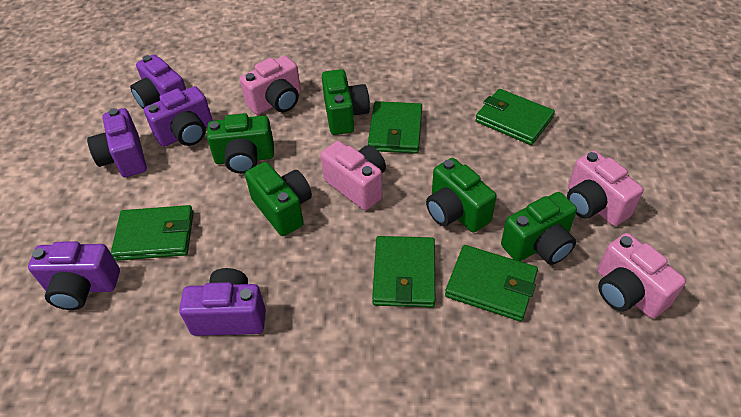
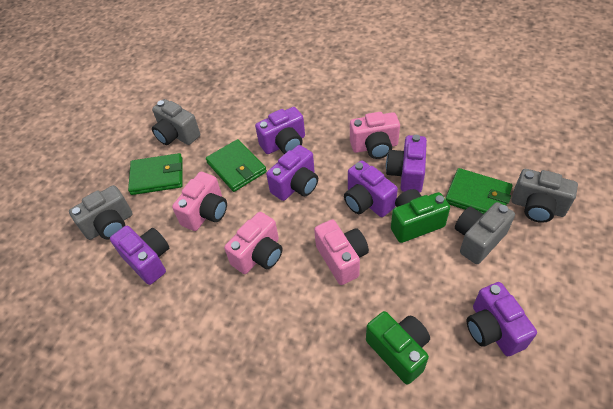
green camera: 5 -> 2
green wallet: 5 -> 3
grey camera: 0 -> 4
purple camera: 5 -> 6

